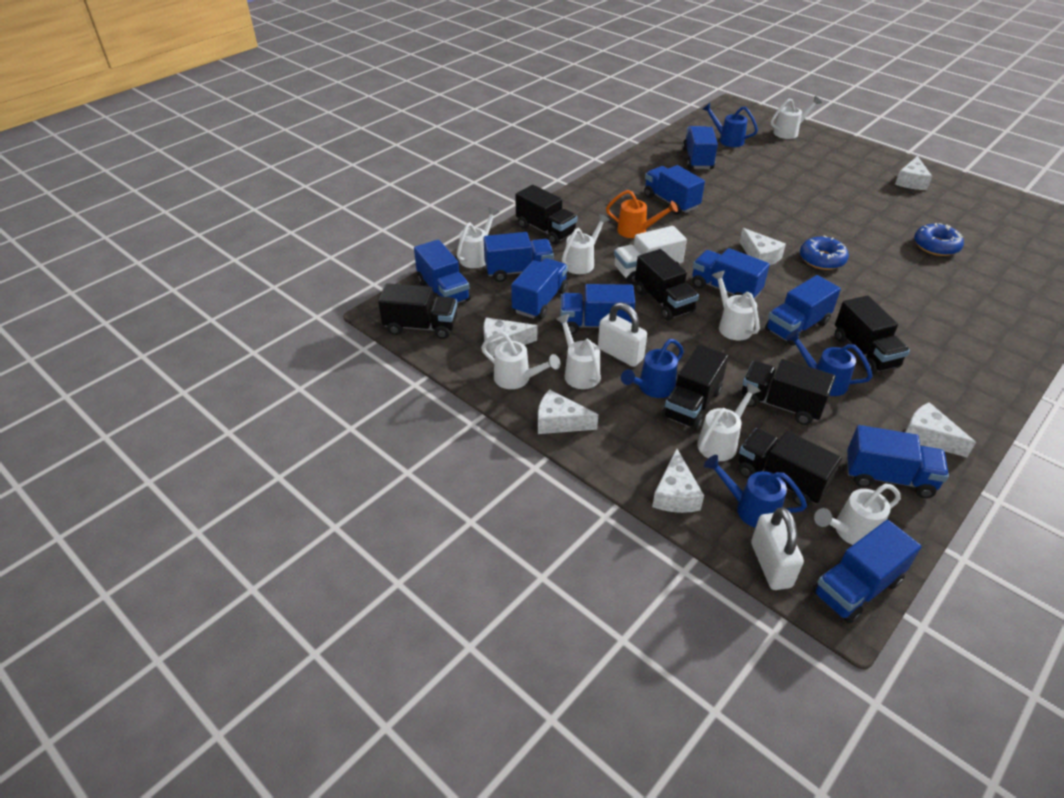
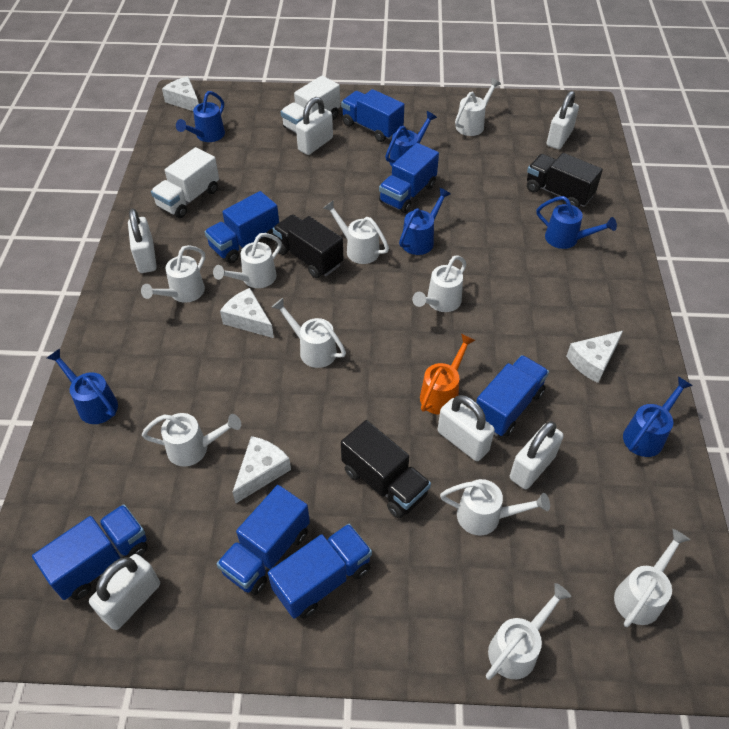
black truck: 7 -> 3
blue donut: 2 -> 0
blue truck: 10 -> 7
blue watering can: 4 -> 6
white cheese: 6 -> 4
white padlock: 2 -> 6
white truck: 1 -> 2
white watering can: 8 -> 10

